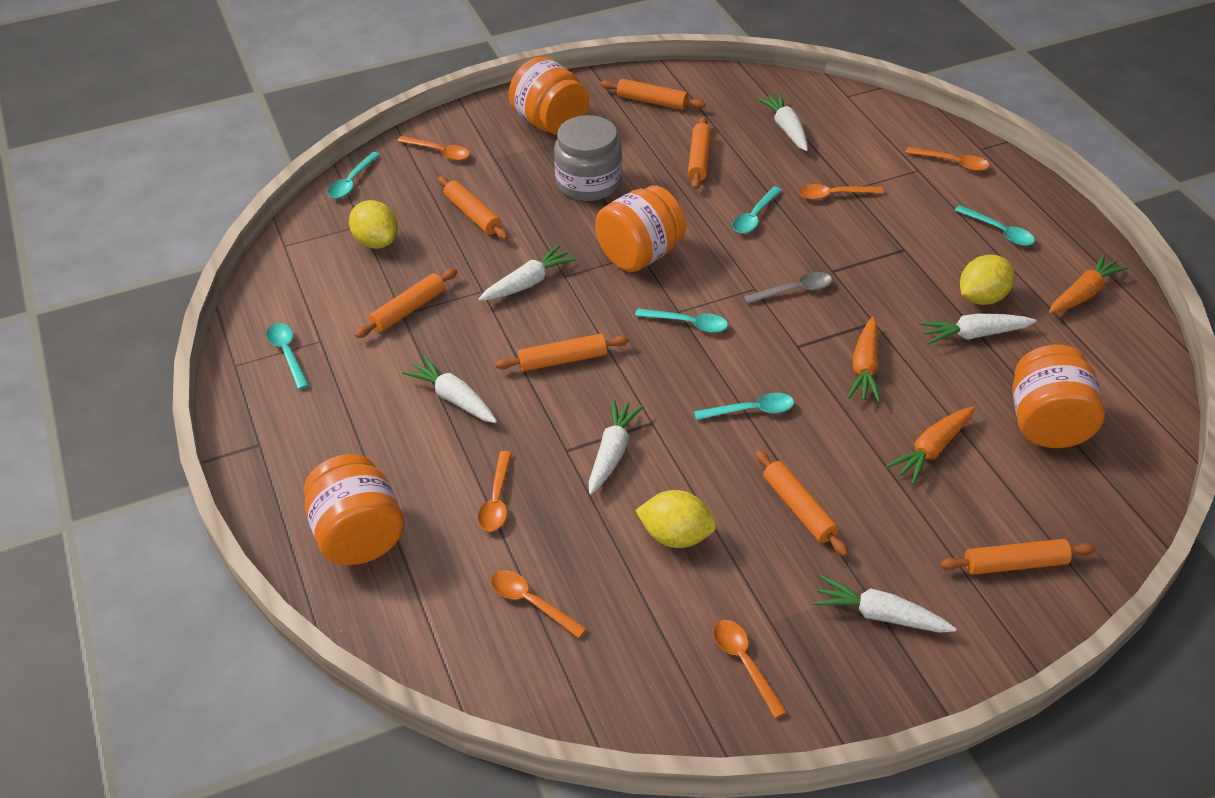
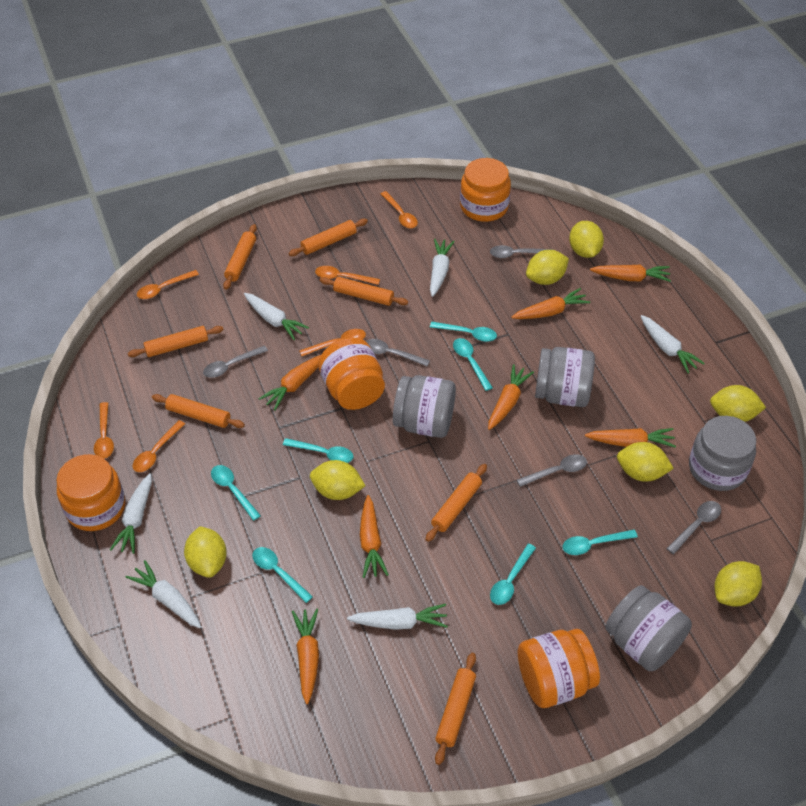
grey jar: 1 -> 4
grey spoon: 1 -> 5
orange carrot: 3 -> 7
turquoise spoon: 6 -> 7
yellow lemon: 3 -> 7

